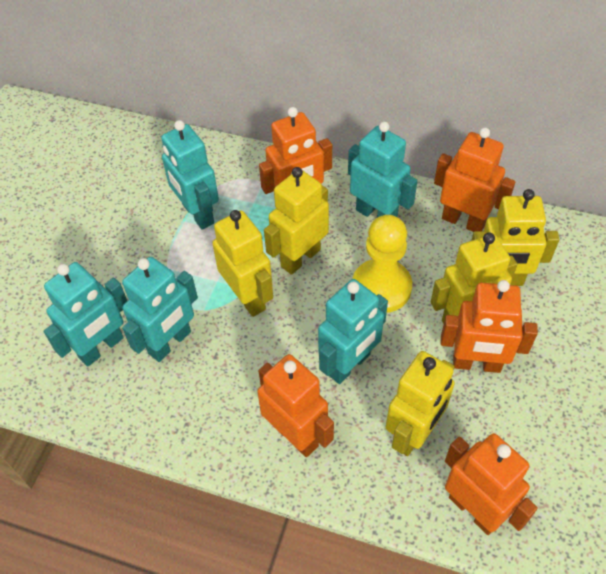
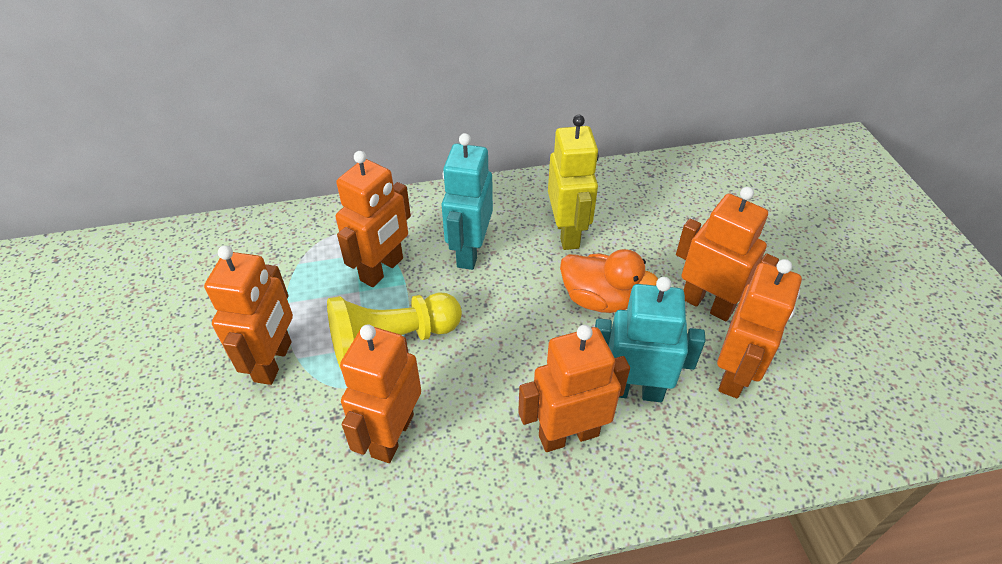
orange duck: 0 -> 1
orange robot: 5 -> 6
turquoise robot: 5 -> 2
yellow robot: 5 -> 1

